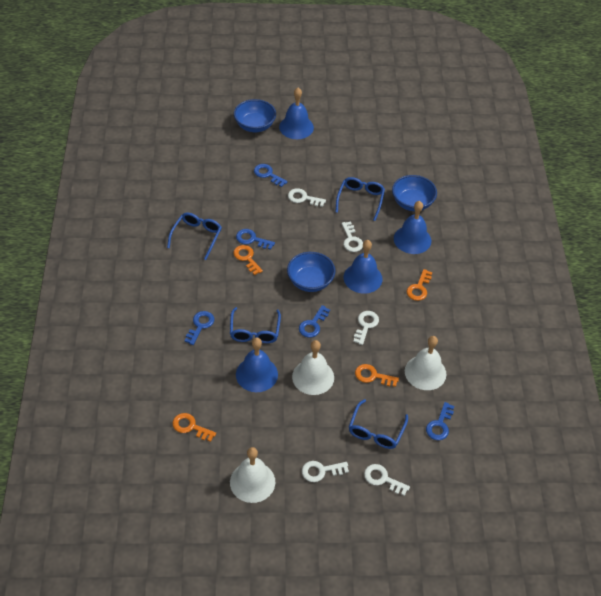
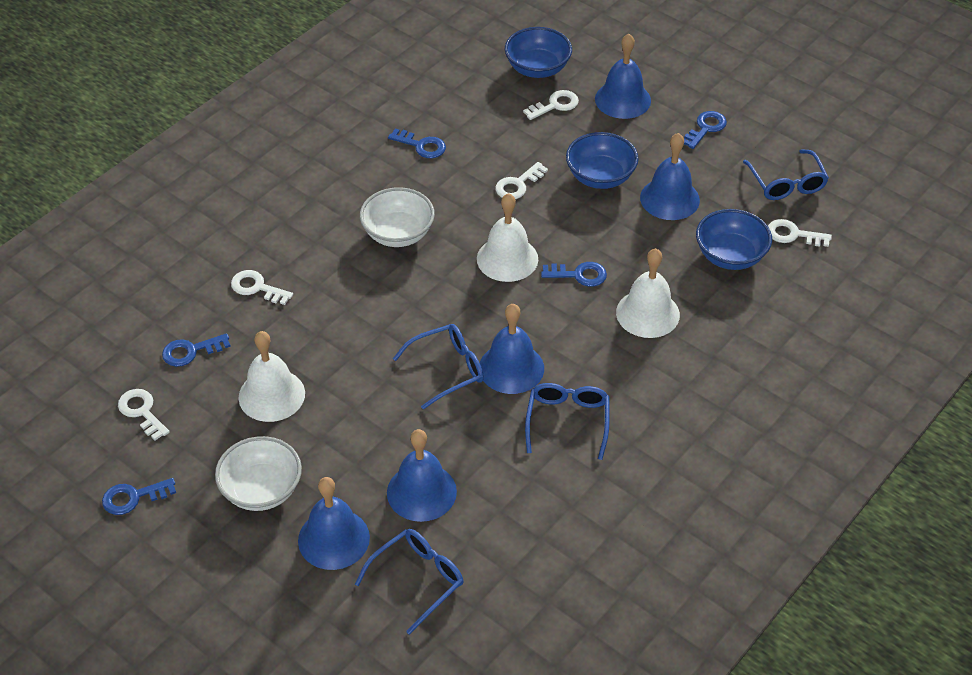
blue bell: 4 -> 5
orange key: 4 -> 0
white bowl: 0 -> 2

